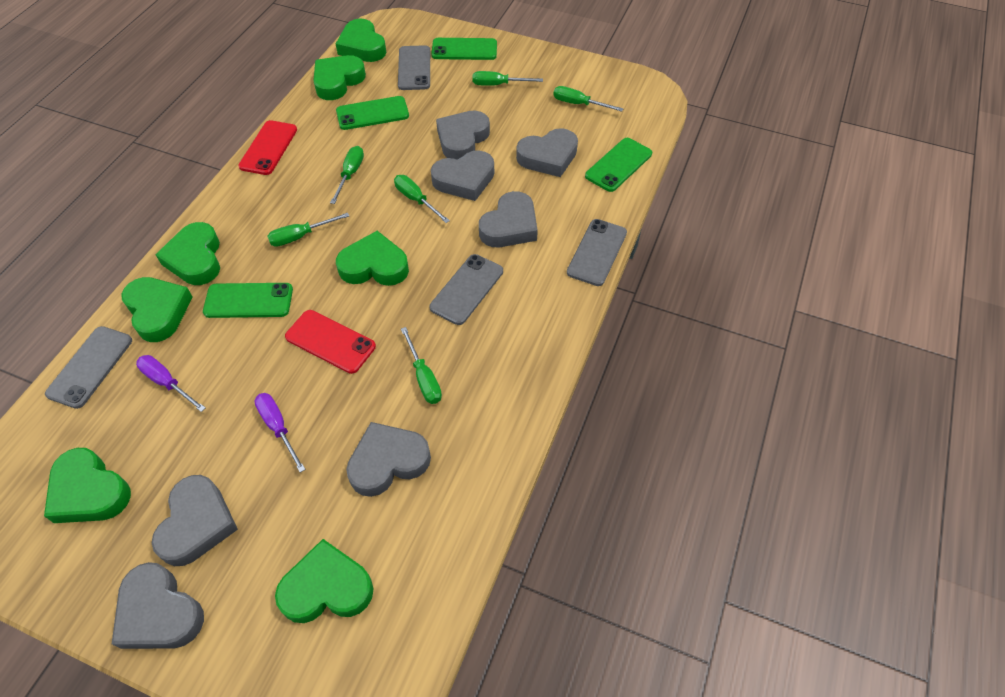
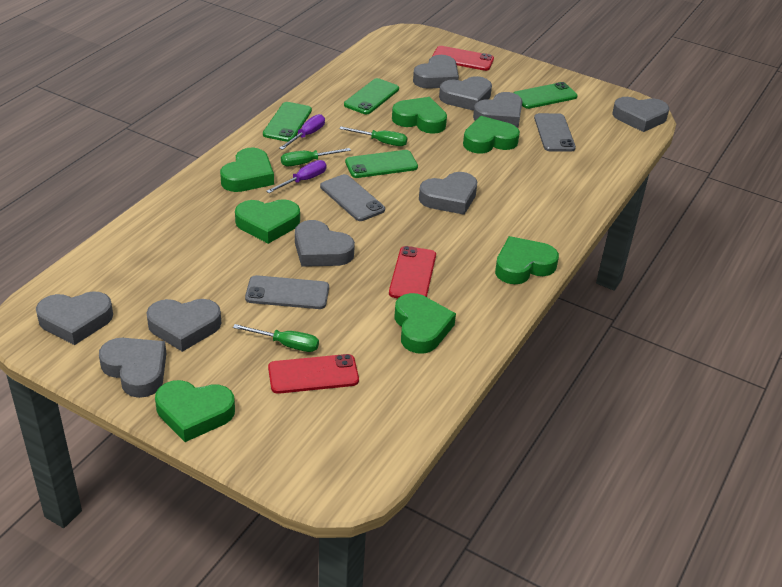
green screwdriver: 6 -> 3
grey heart: 7 -> 9
grey phone: 4 -> 3
red phone: 2 -> 3

